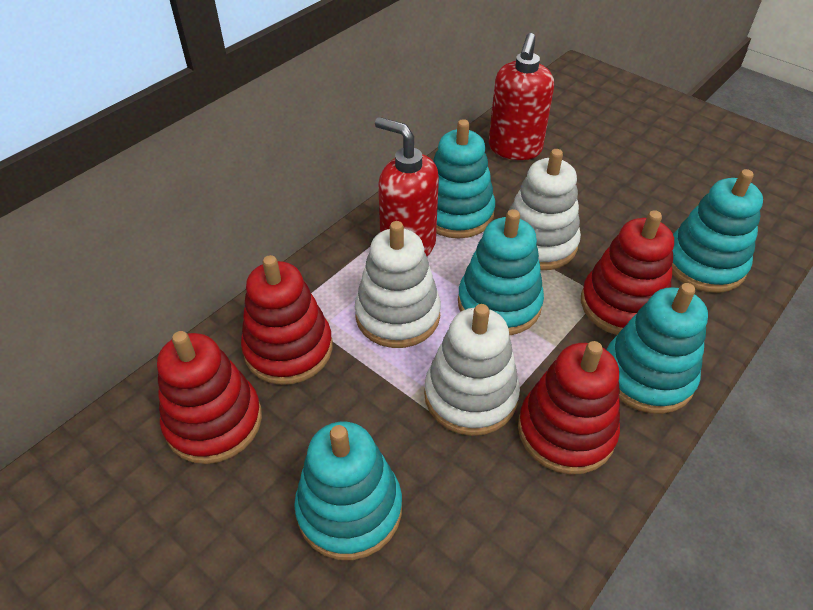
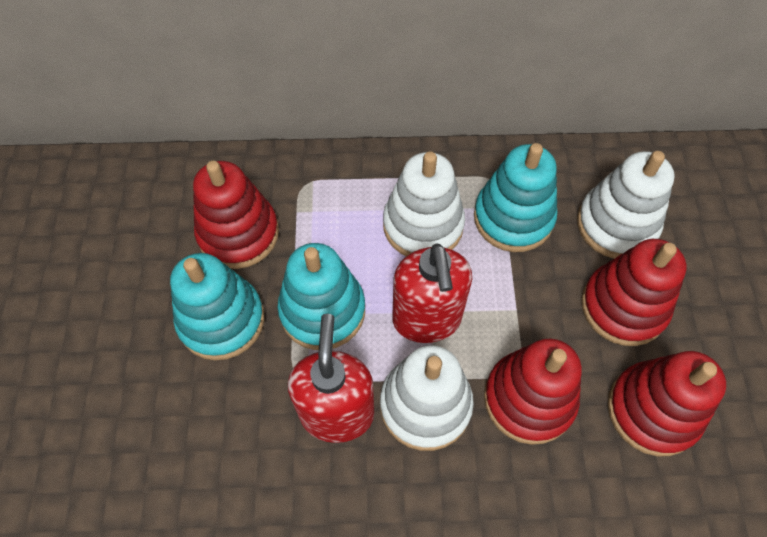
turquoise stacking toy: 5 -> 3

